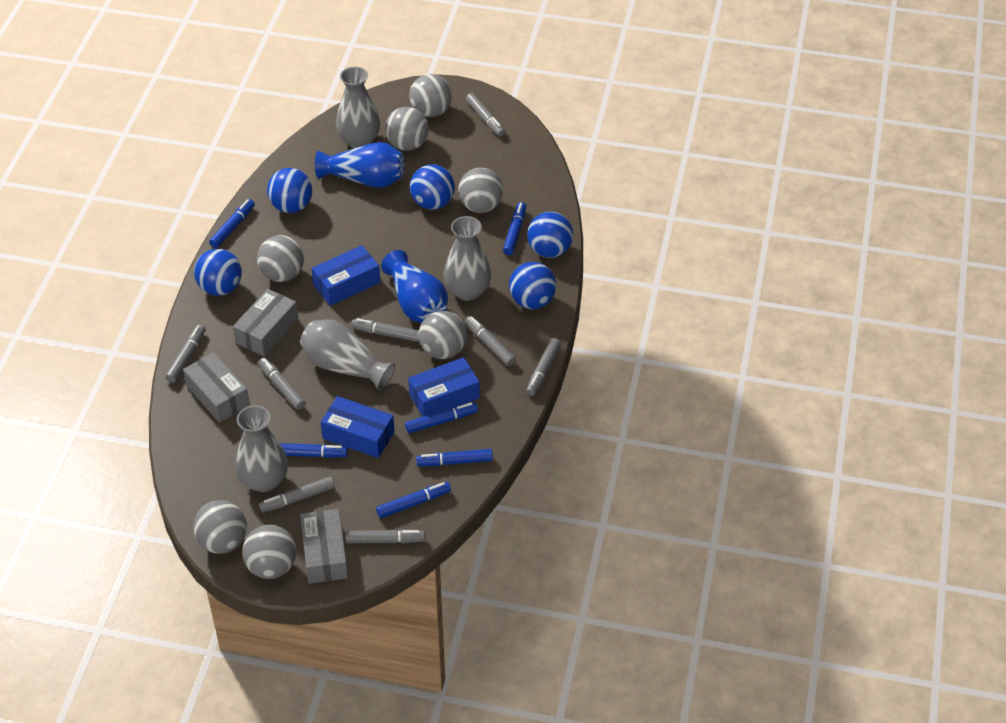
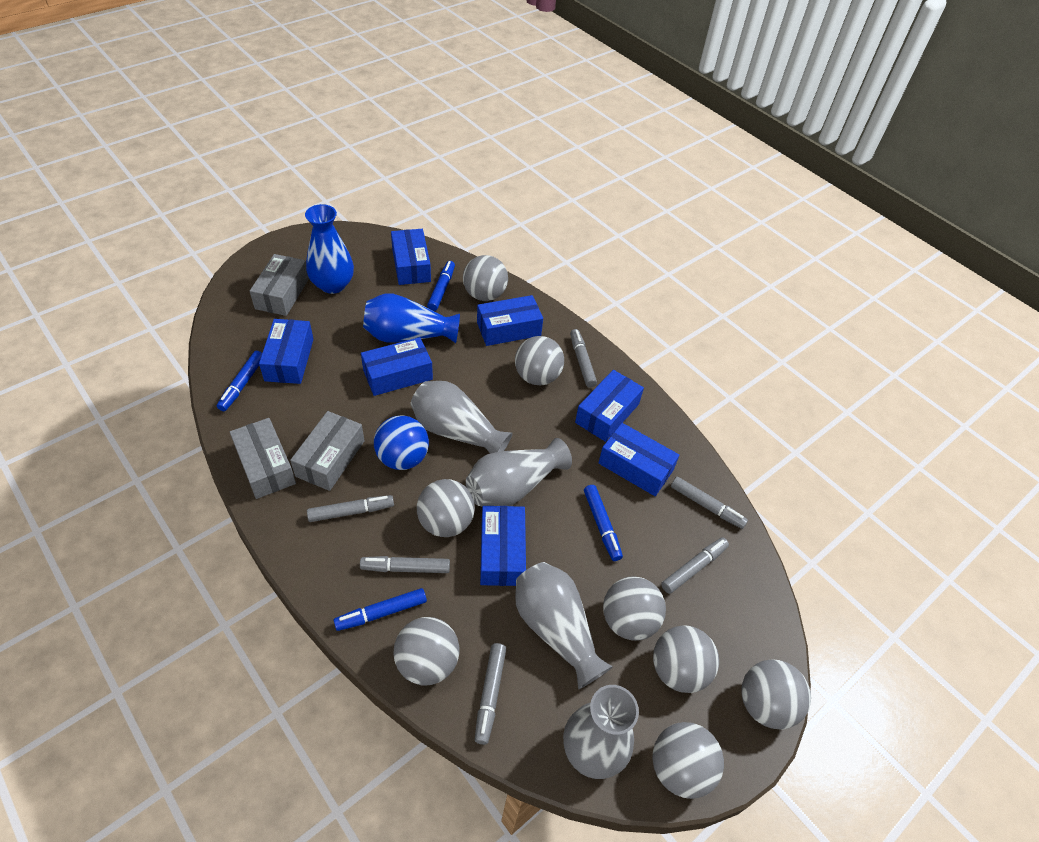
blue ball: 5 -> 1
blue box: 3 -> 7
blue marker: 6 -> 4
grey ball: 7 -> 8
grey marker: 8 -> 6

